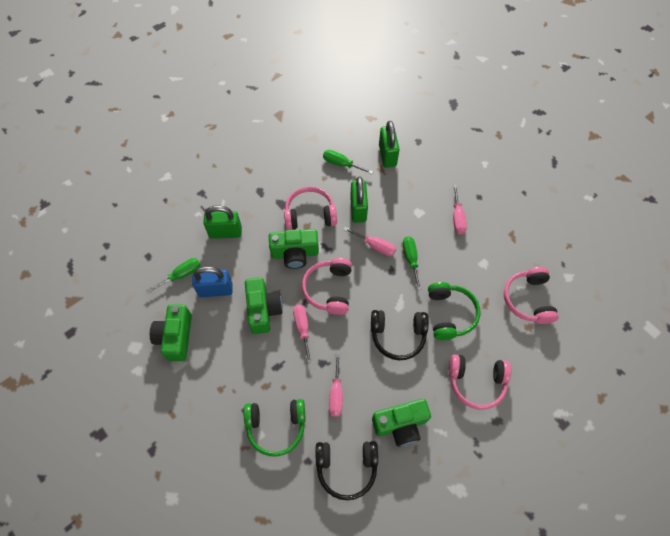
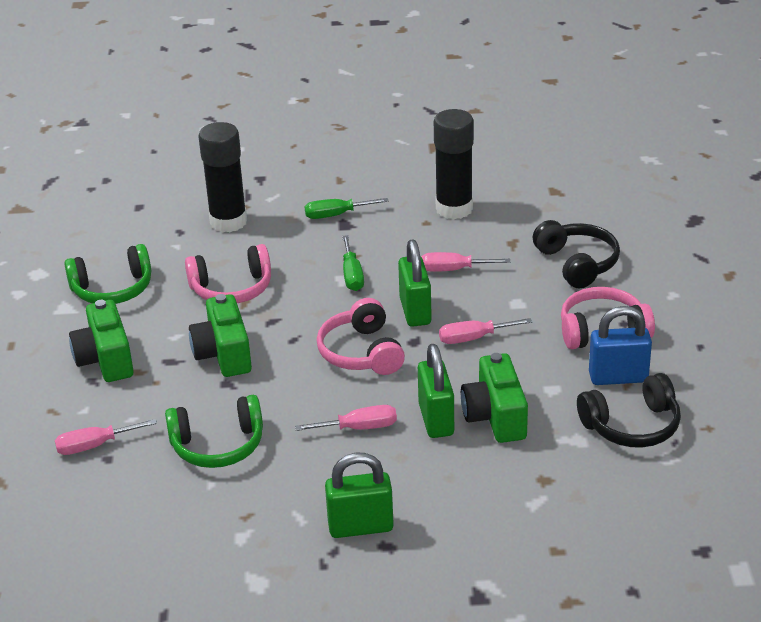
black glue stick: 0 -> 2
green camera: 4 -> 3
green screwdriver: 3 -> 2
pink headphones: 4 -> 3

